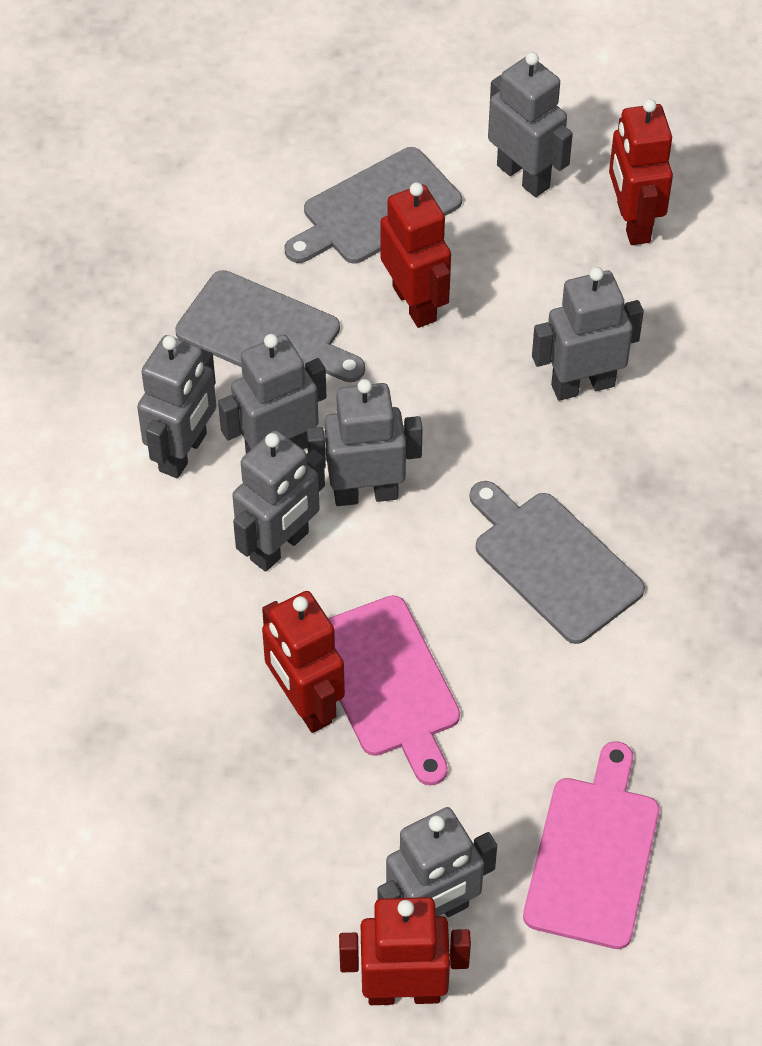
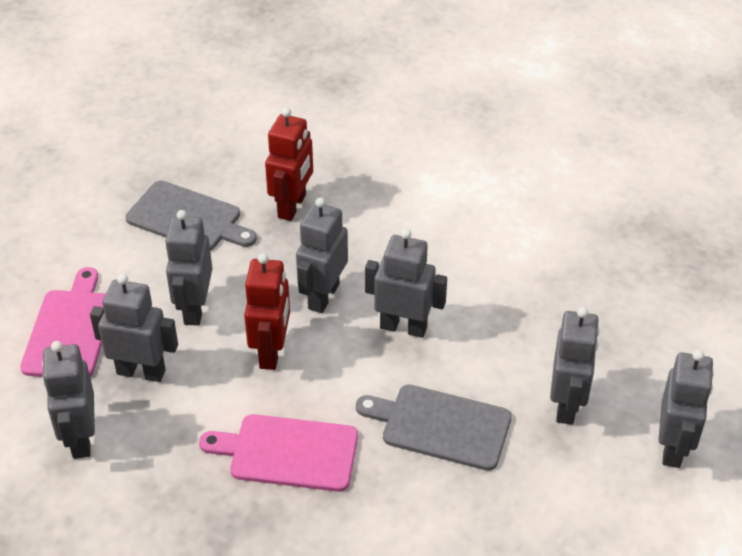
grey cutting board: 3 -> 2
red robot: 4 -> 2

